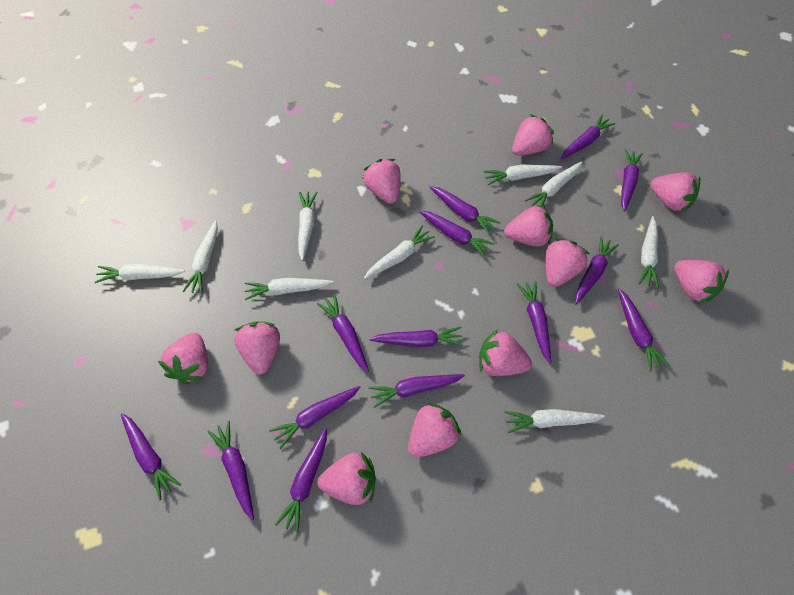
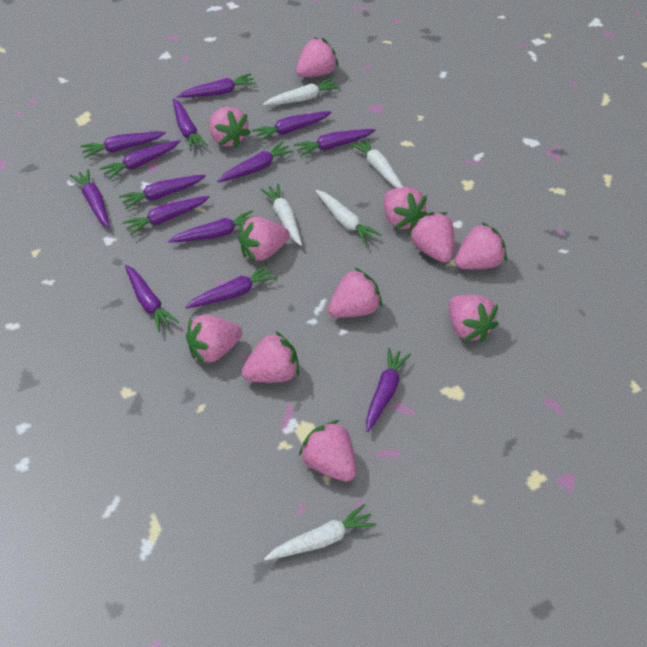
white carrot: 9 -> 5

